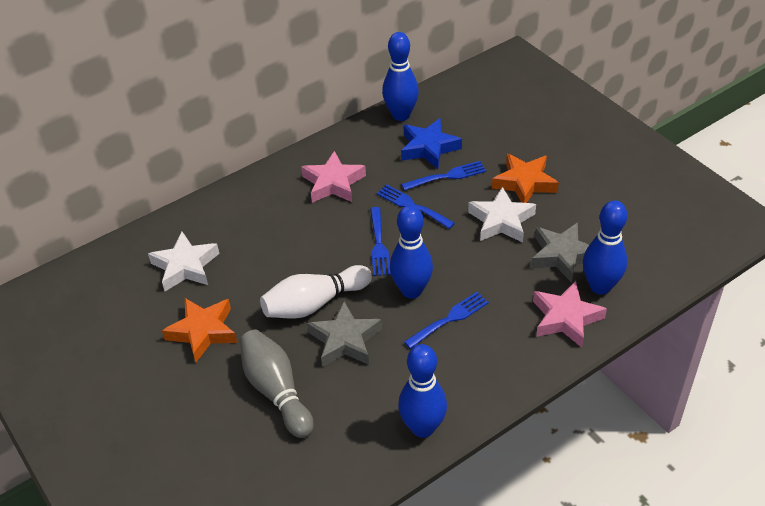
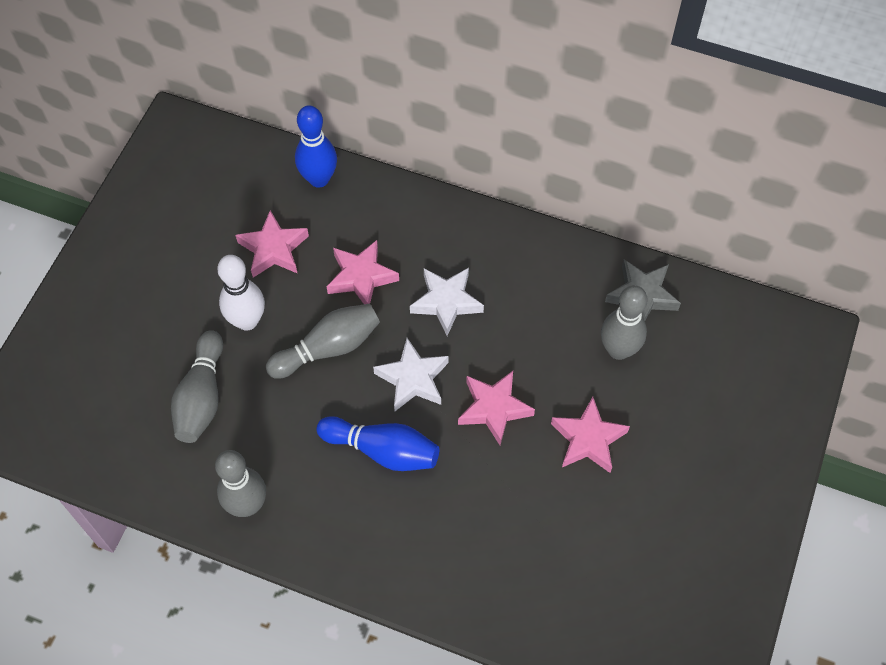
blue bowling pin: 4 -> 2
blue fork: 4 -> 0
blue star: 1 -> 0
grey bowling pin: 1 -> 4
grey star: 2 -> 1
orange star: 2 -> 0
pink star: 2 -> 4

